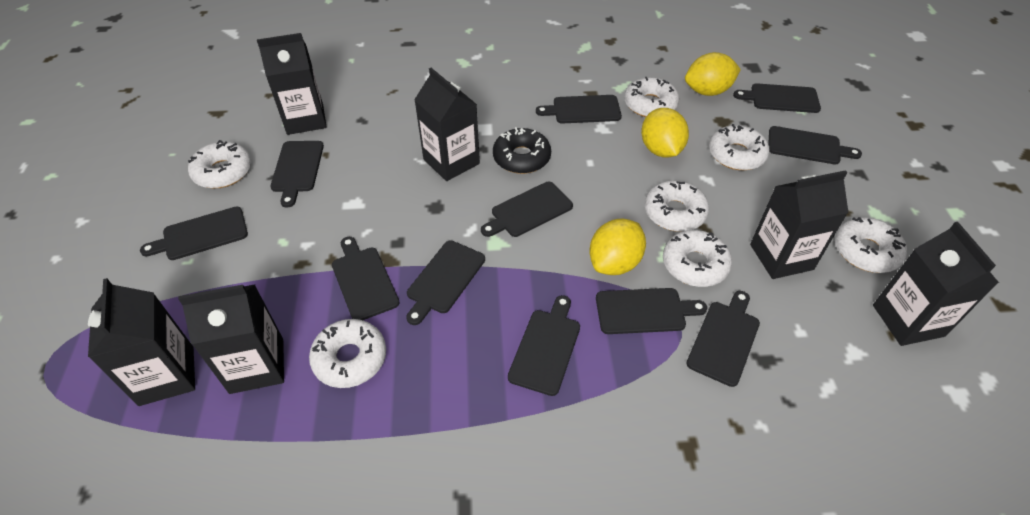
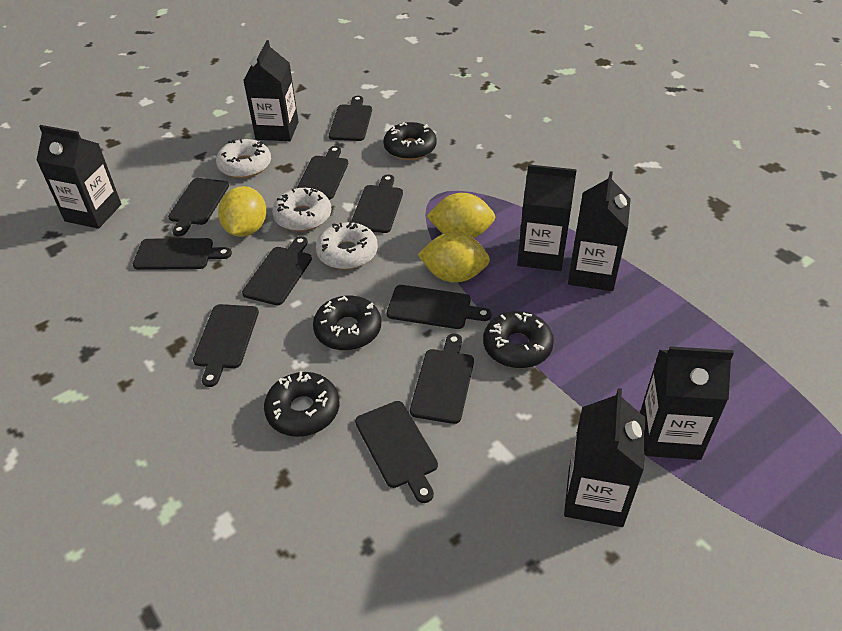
black cutting board: 11 -> 10
black donut: 1 -> 4
white donut: 7 -> 3

